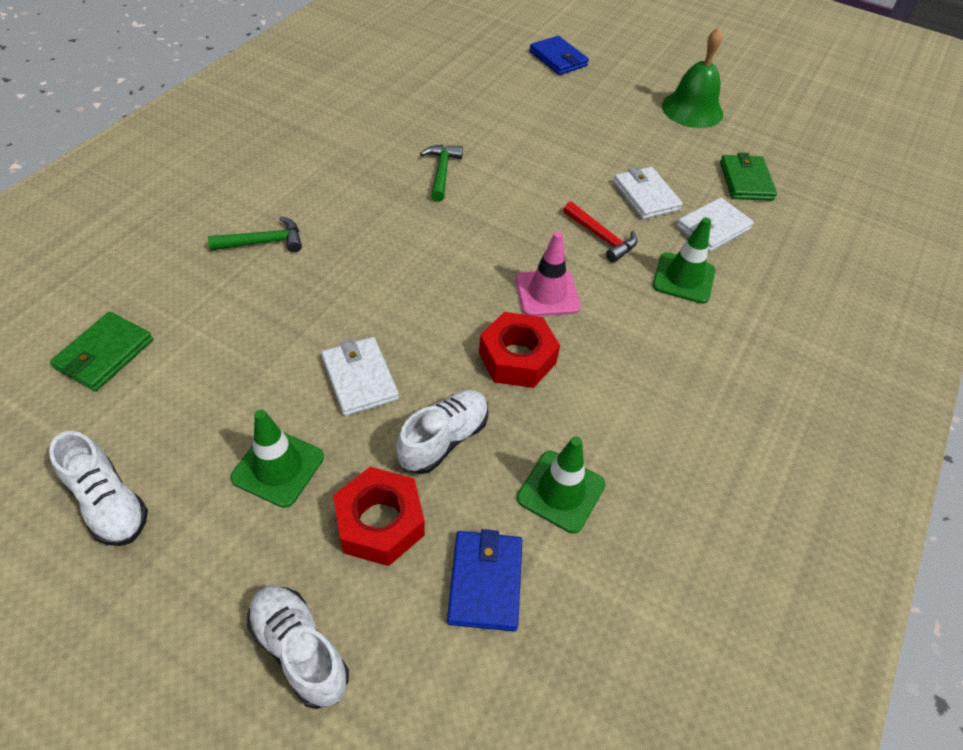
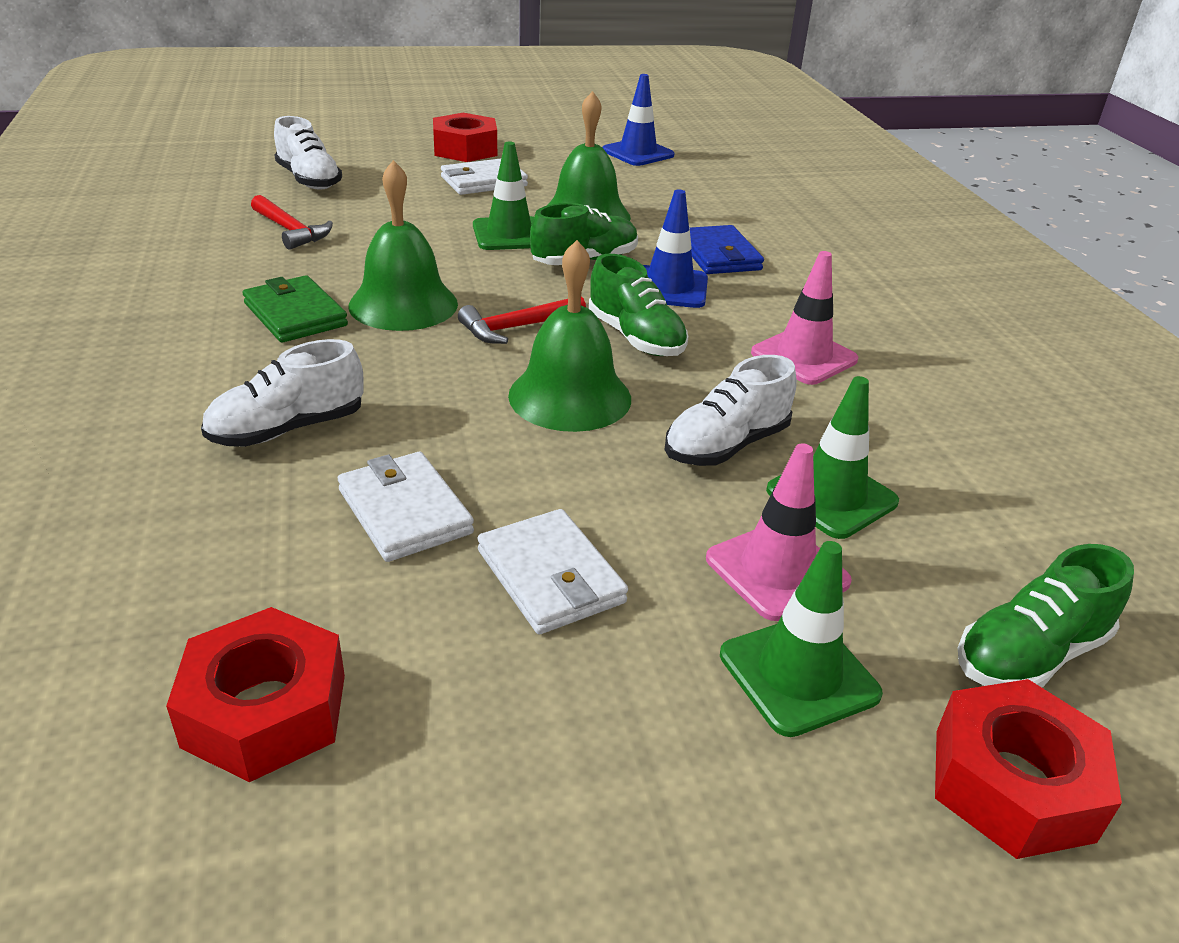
blue traffic cone: 0 -> 2
blue wallet: 2 -> 1
green bell: 1 -> 3
green hammer: 2 -> 0
green shoe: 0 -> 3
green wallet: 2 -> 1
pink traffic cone: 1 -> 2
red hammer: 1 -> 2
red nut: 2 -> 3

